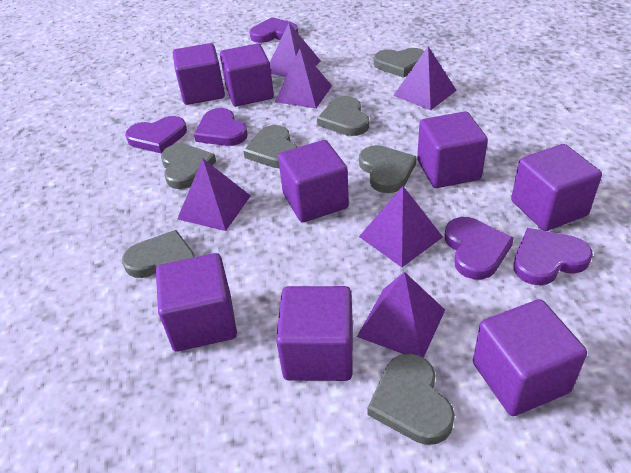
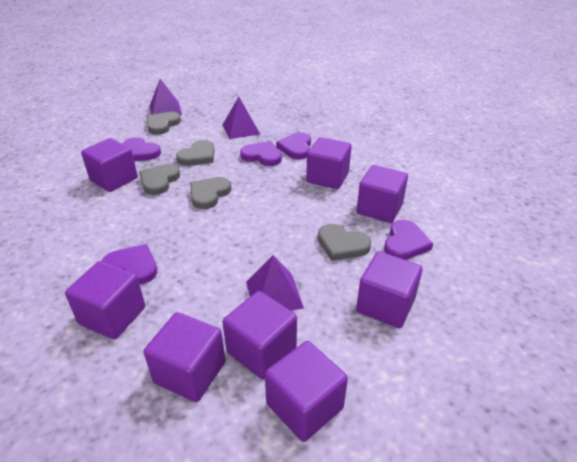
grey heart: 7 -> 5
purple pyramid: 6 -> 3

